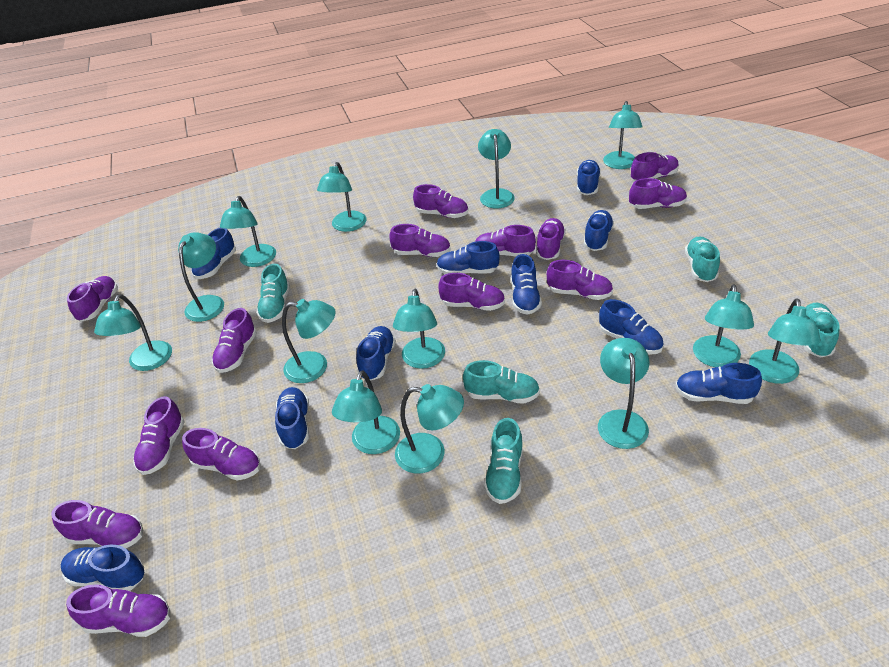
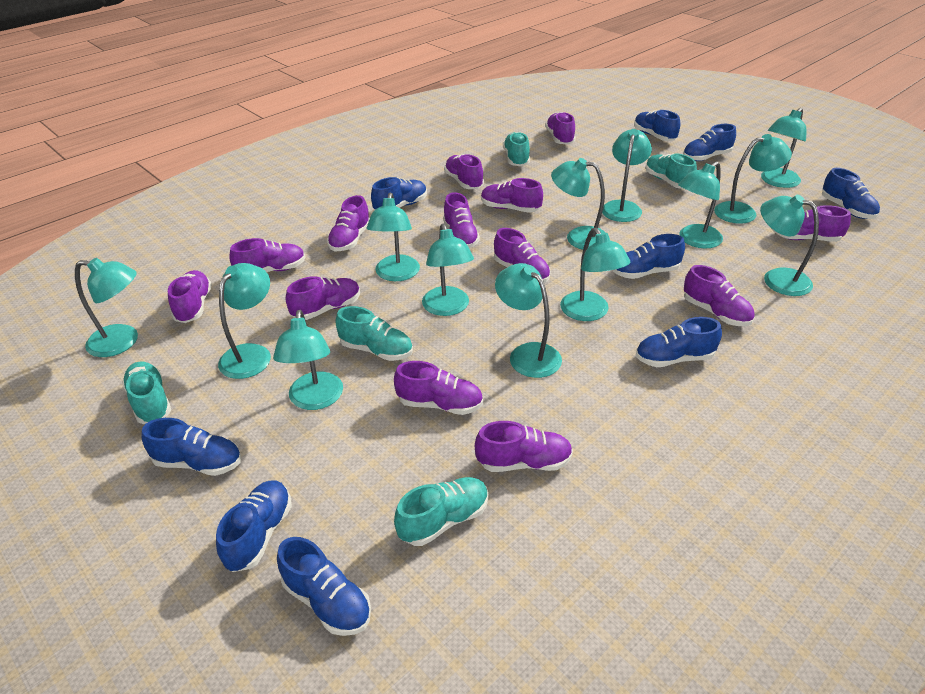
blue shoe: 10 -> 9
purple shoe: 14 -> 13

